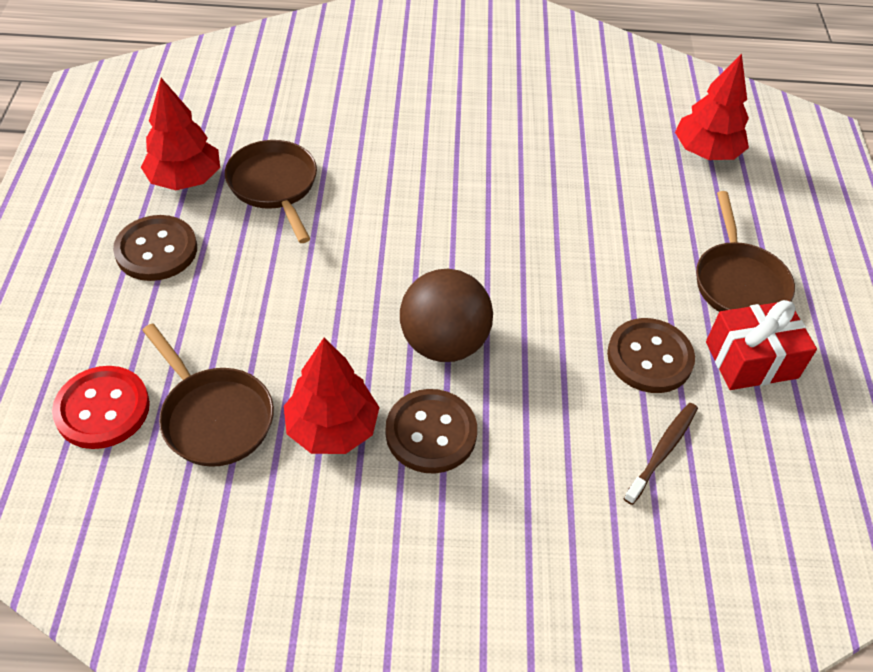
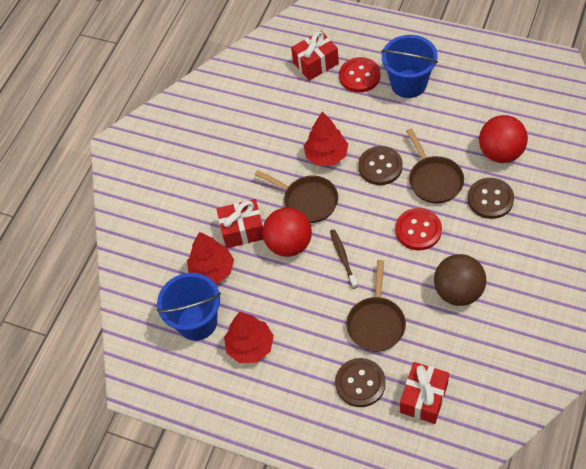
blue bucket: 0 -> 2
red ball: 0 -> 2
red button: 1 -> 2
red gift: 1 -> 3

